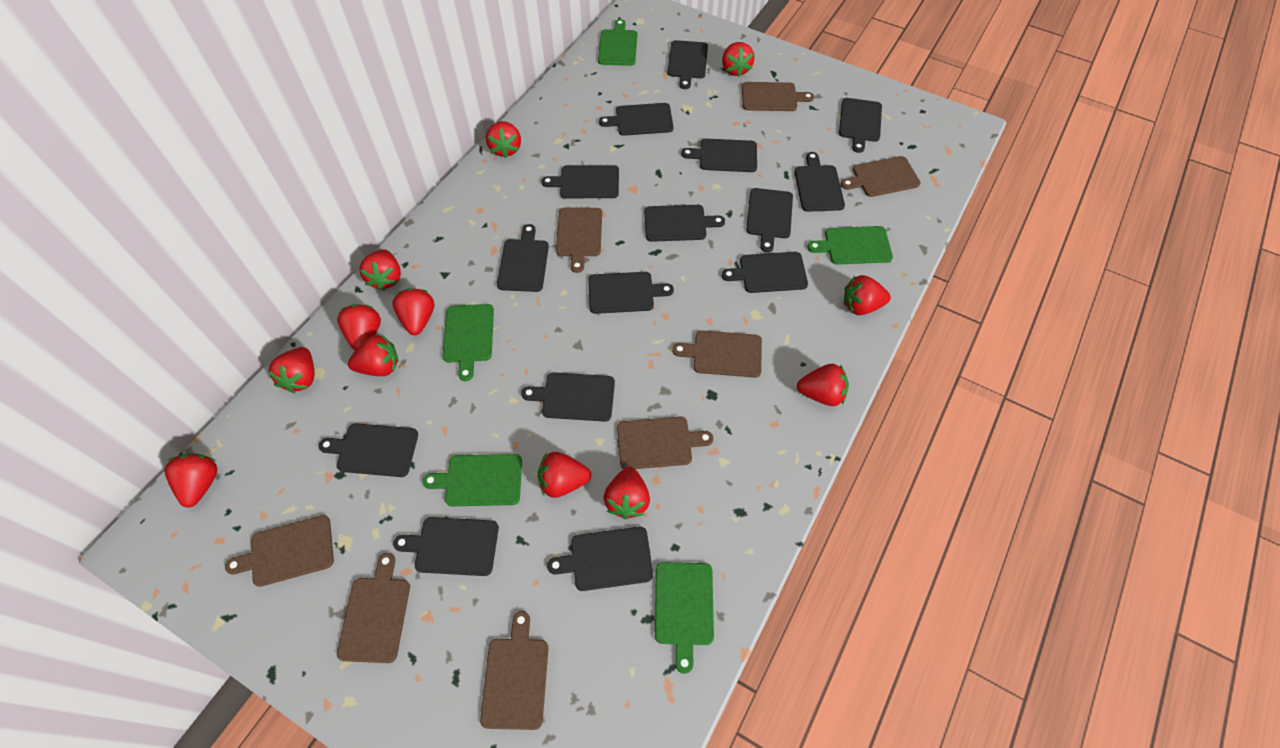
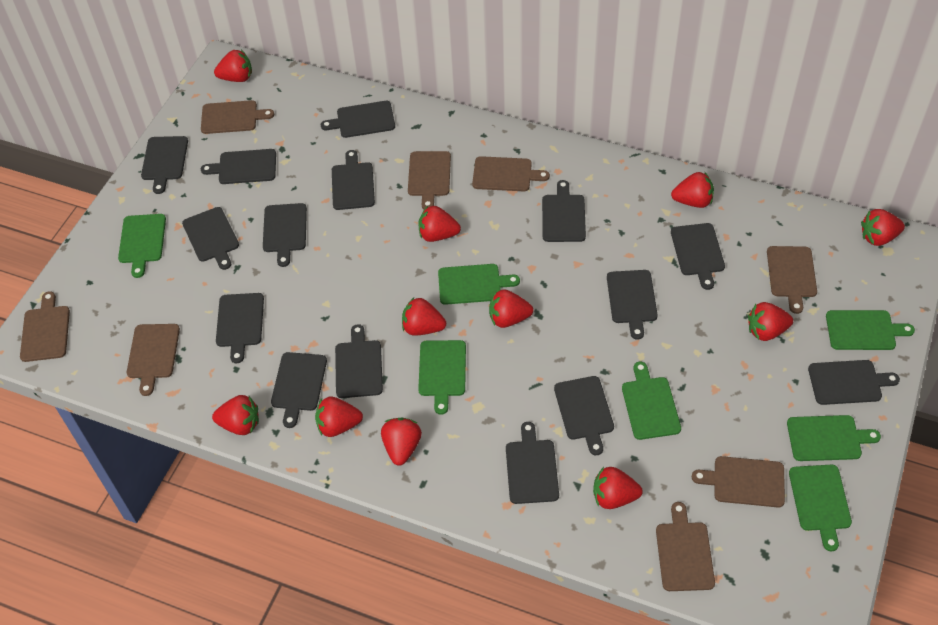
green cutting board: 5 -> 7
red strawberry: 12 -> 11

